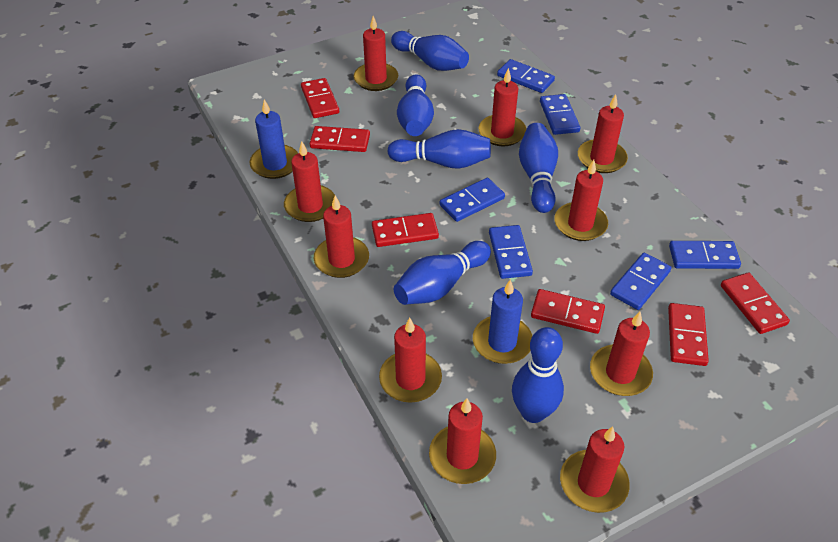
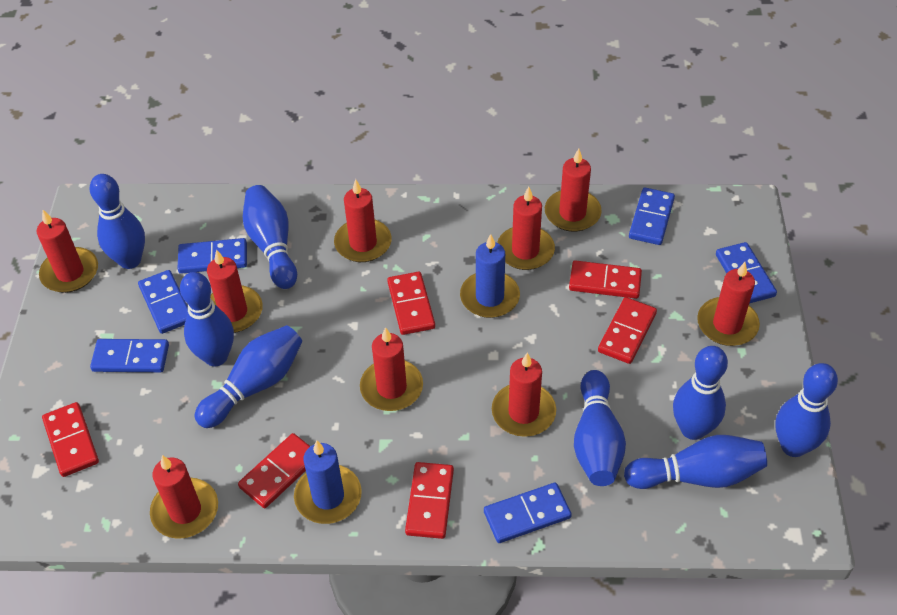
blue bowling pin: 6 -> 8
red candle: 10 -> 9

